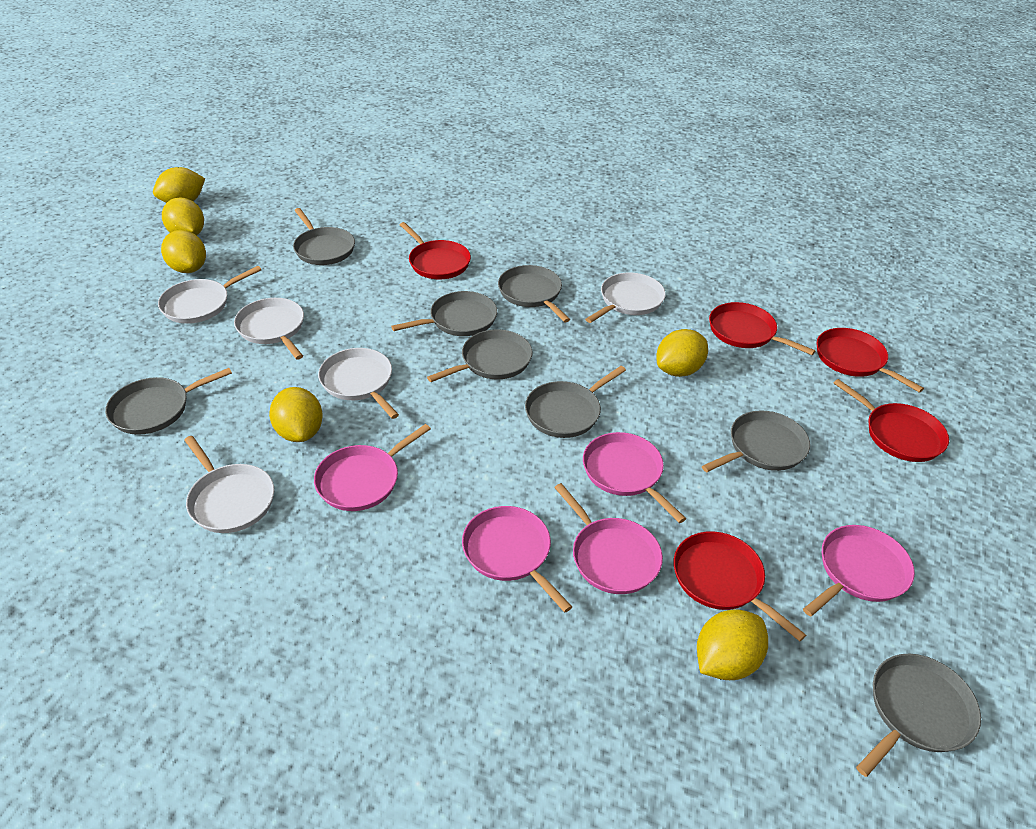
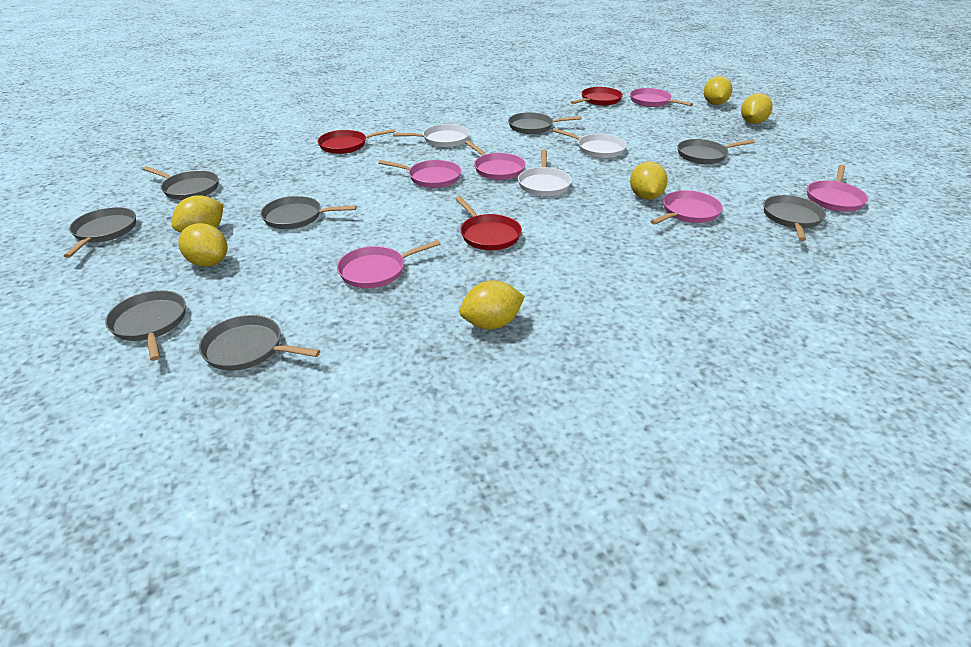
pink pan: 5 -> 6
red pan: 5 -> 3
white pan: 5 -> 3

